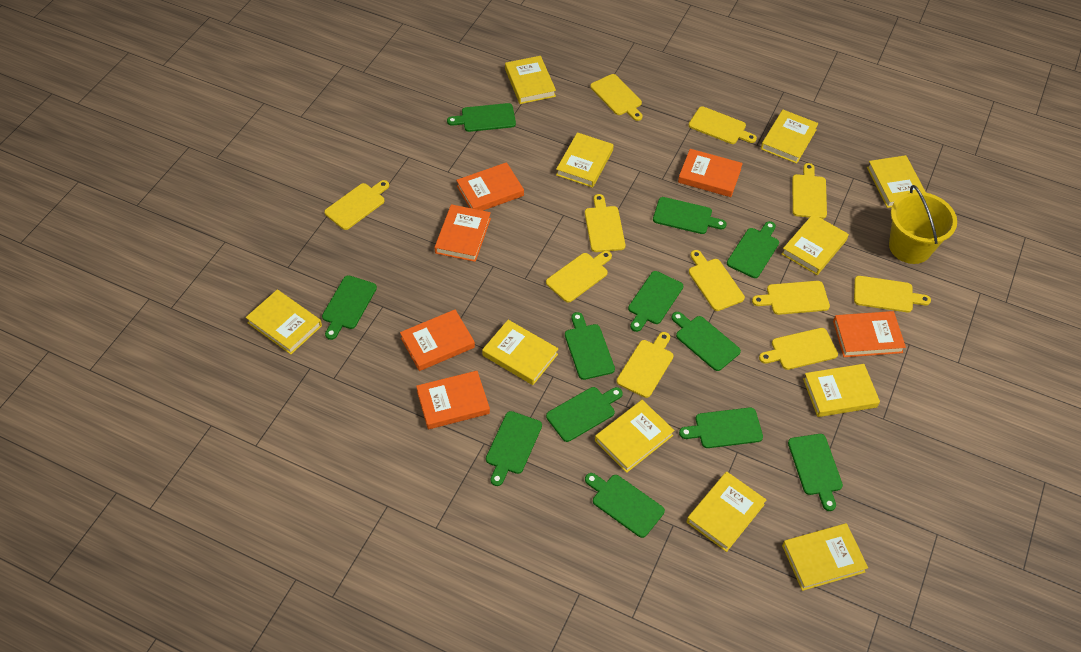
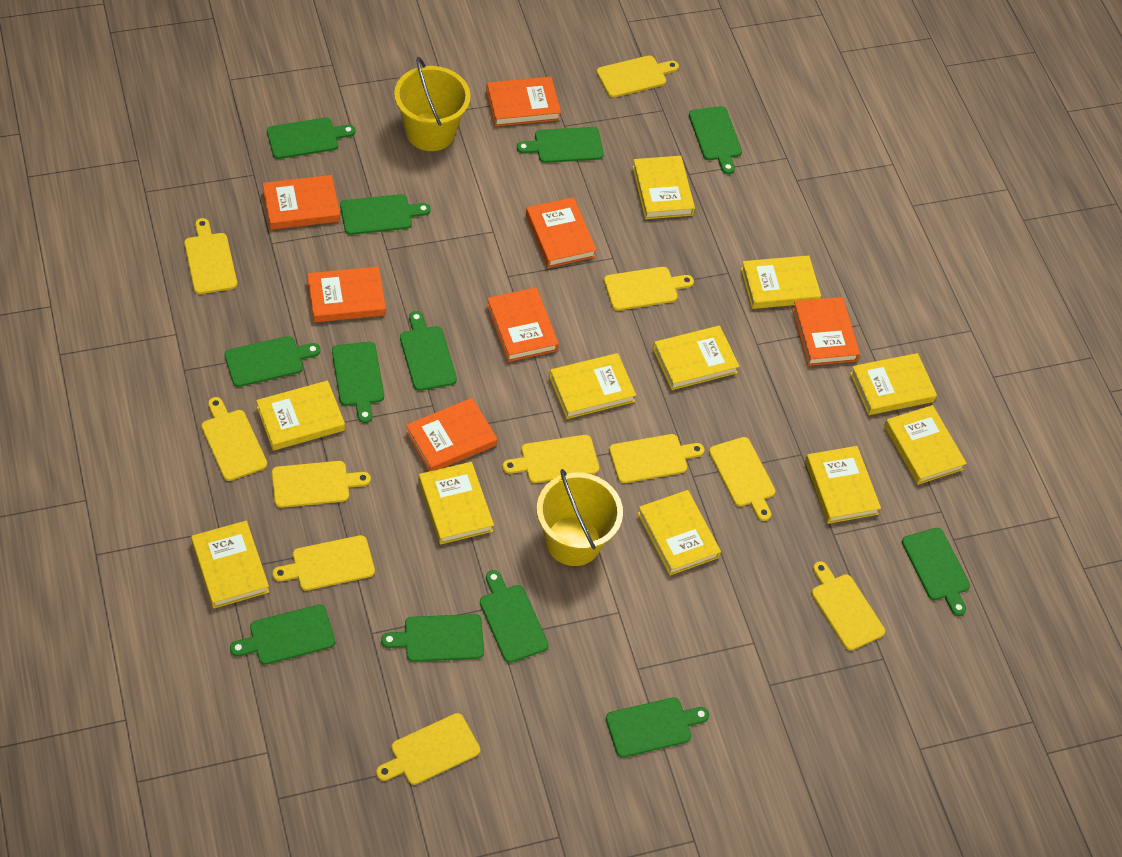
orange book: 6 -> 7
yellow bucket: 1 -> 2

